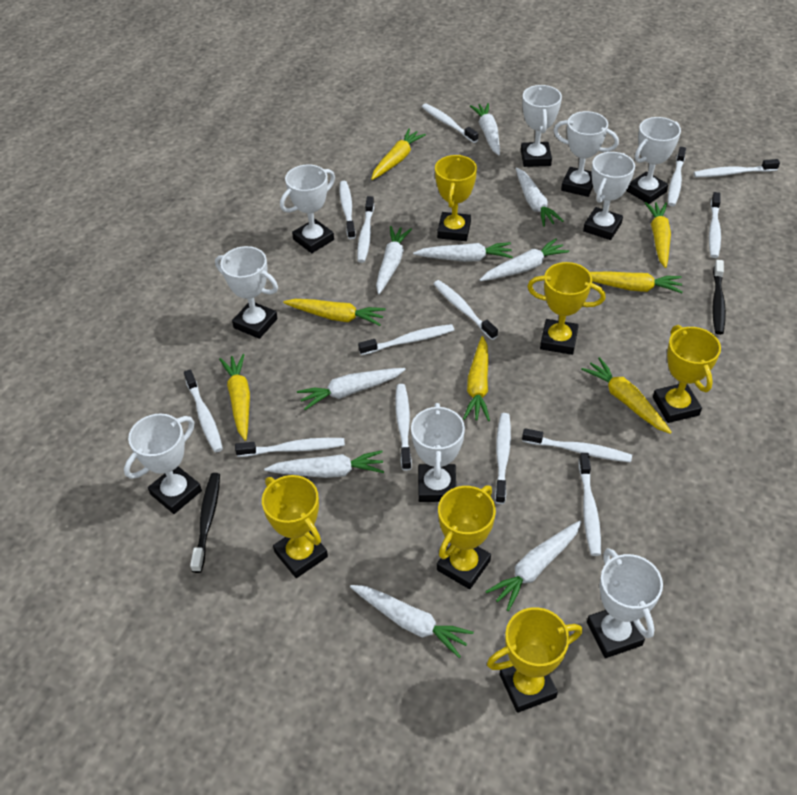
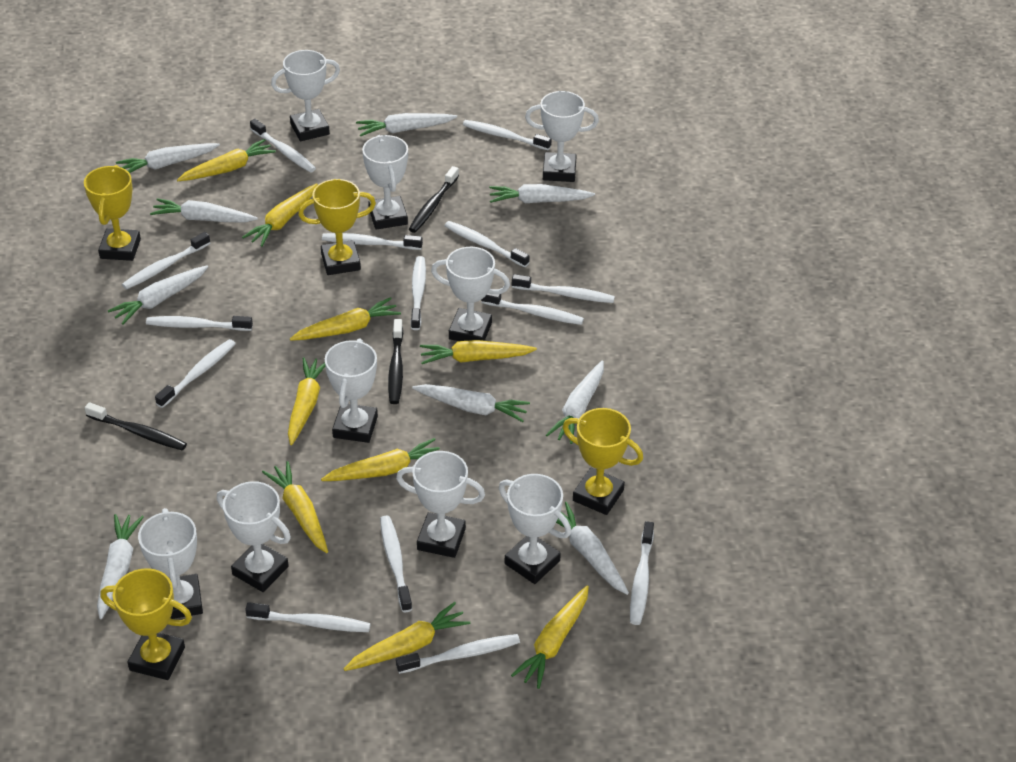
black toothbrush: 2 -> 3
yellow carrot: 7 -> 9
yellow trophy: 6 -> 4

